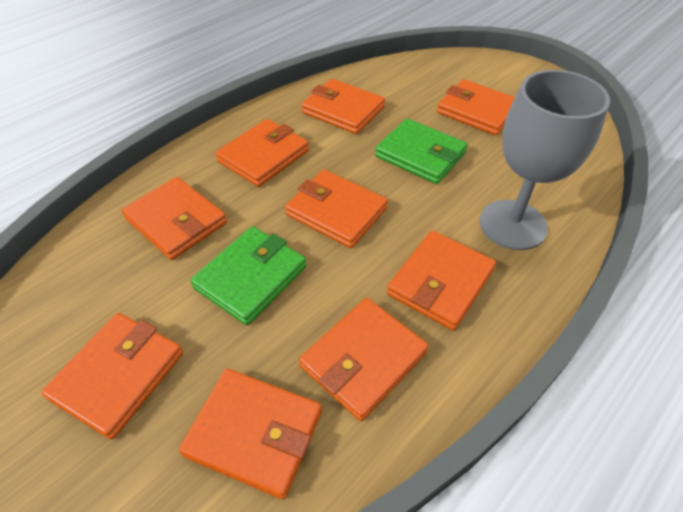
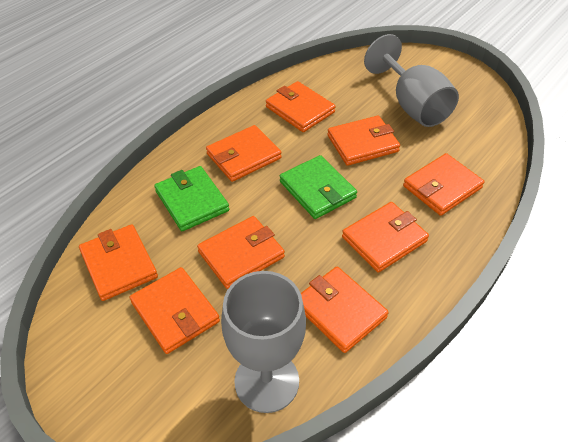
grey goblet: 1 -> 2

